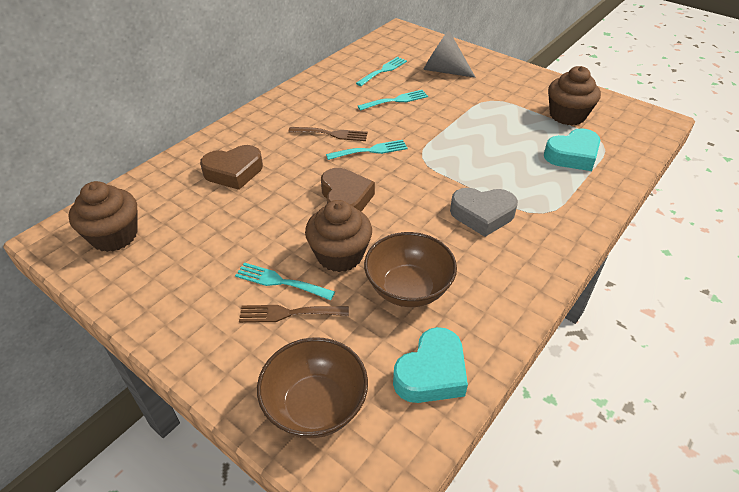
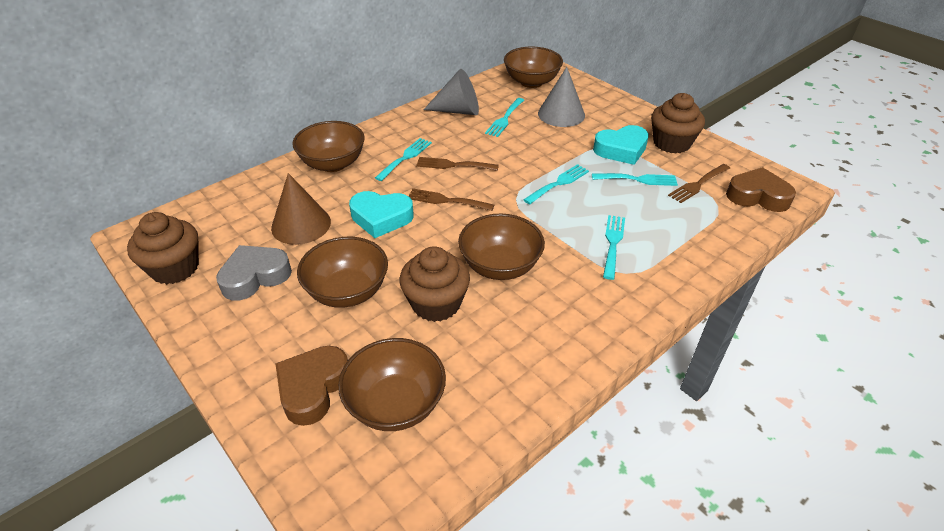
brown bowl: 2 -> 5
brown cone: 0 -> 1
brown fork: 2 -> 3
grey cone: 1 -> 2
turquoise fork: 4 -> 5

